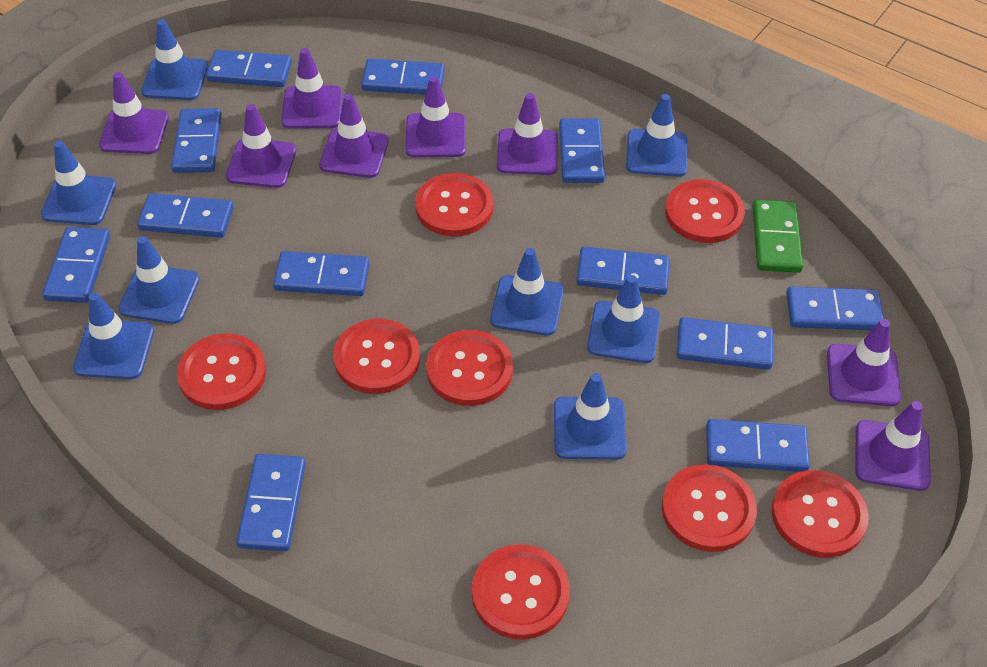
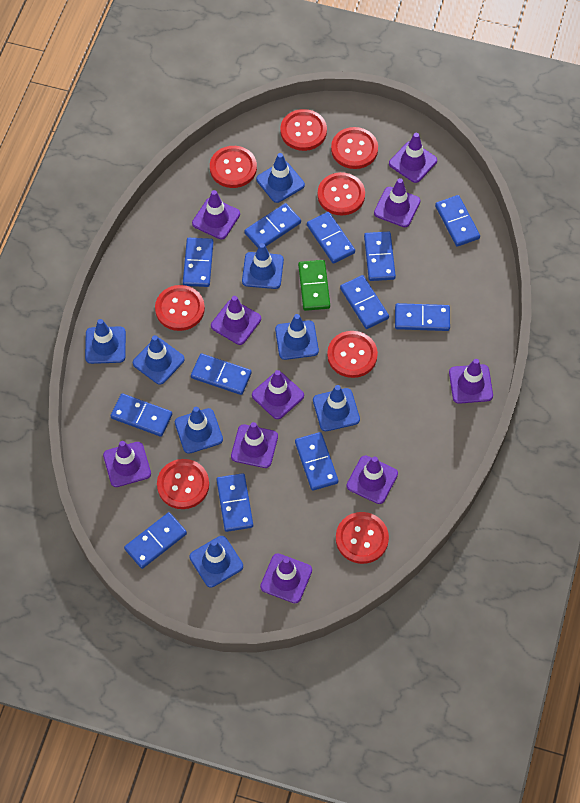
purple traffic cone: 8 -> 10

